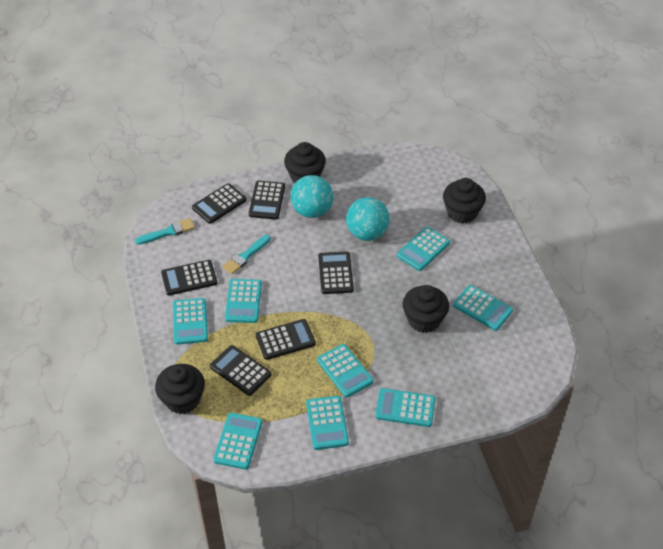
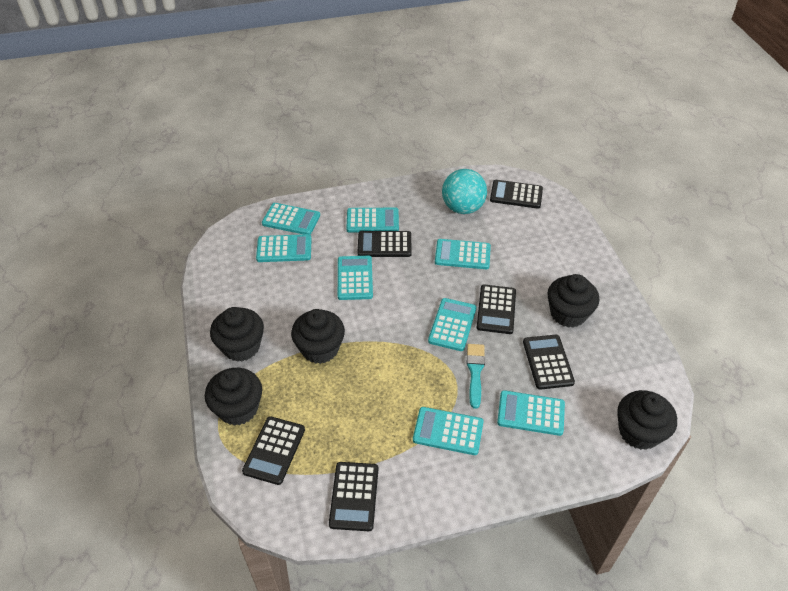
black cupcake: 4 -> 5
turquoise ball: 2 -> 1
turquoise brush: 2 -> 1

